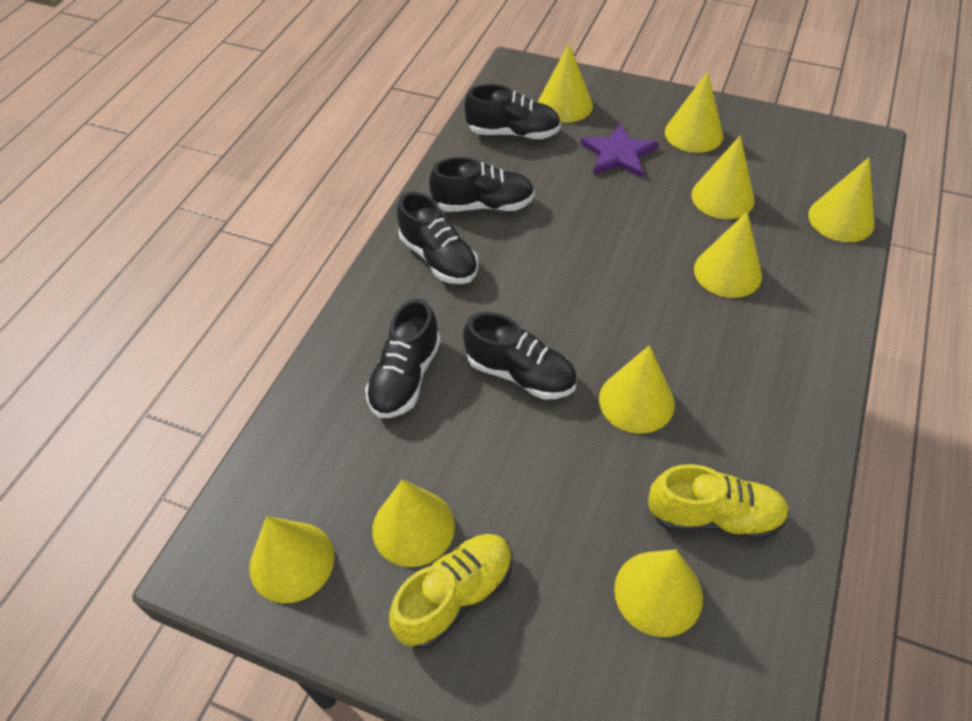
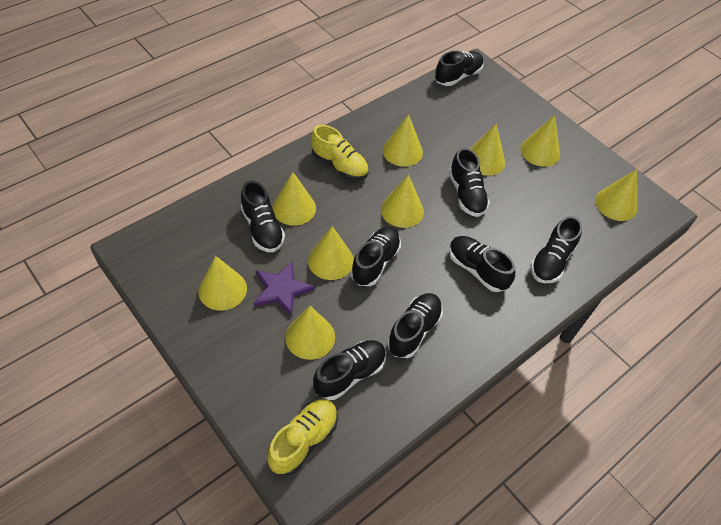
black shoe: 5 -> 8

